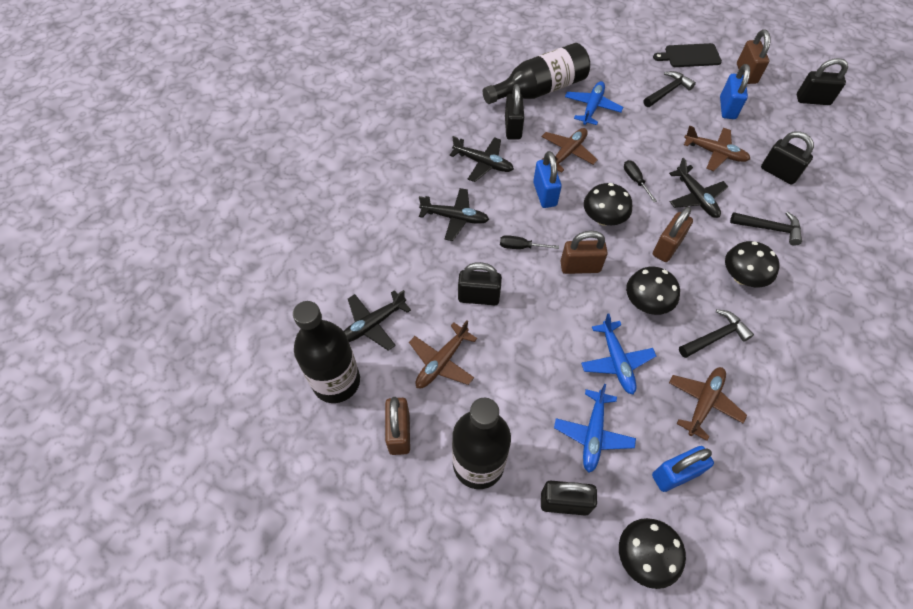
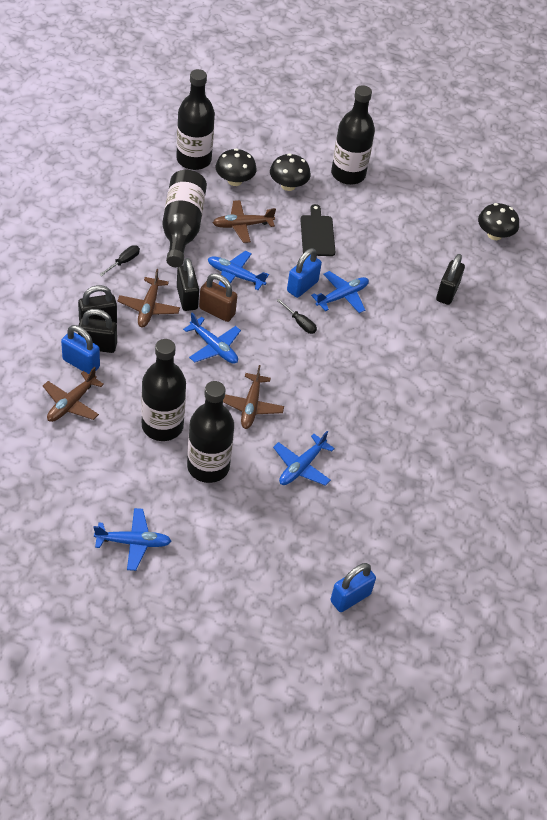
black bottle: 3 -> 5
black hammer: 3 -> 0
black mushroom: 4 -> 3
black padlock: 5 -> 4
black plane: 4 -> 0
blue plane: 3 -> 5
brown padlock: 4 -> 1

